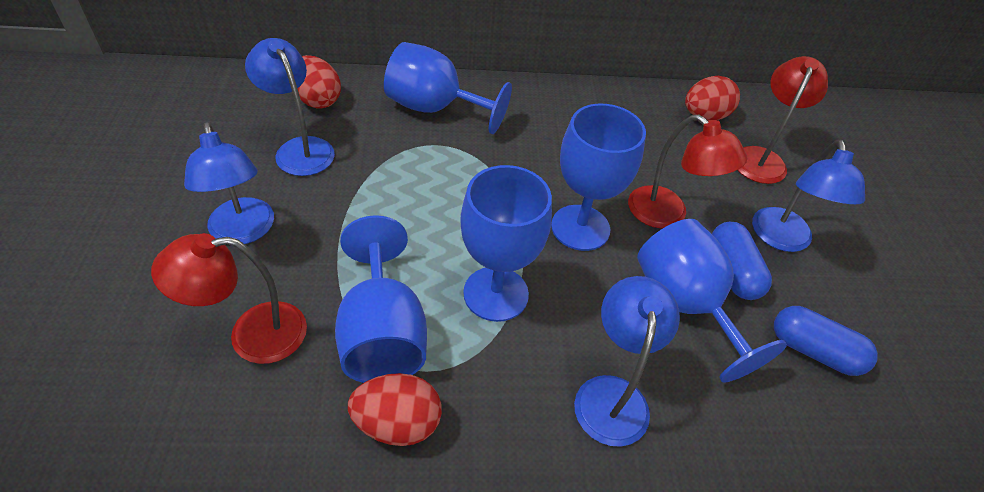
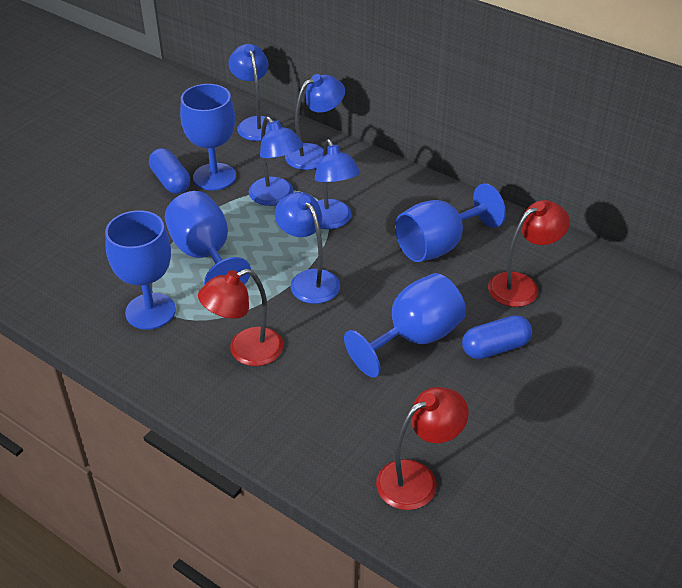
blue lamp: 4 -> 5
red egg: 3 -> 0

